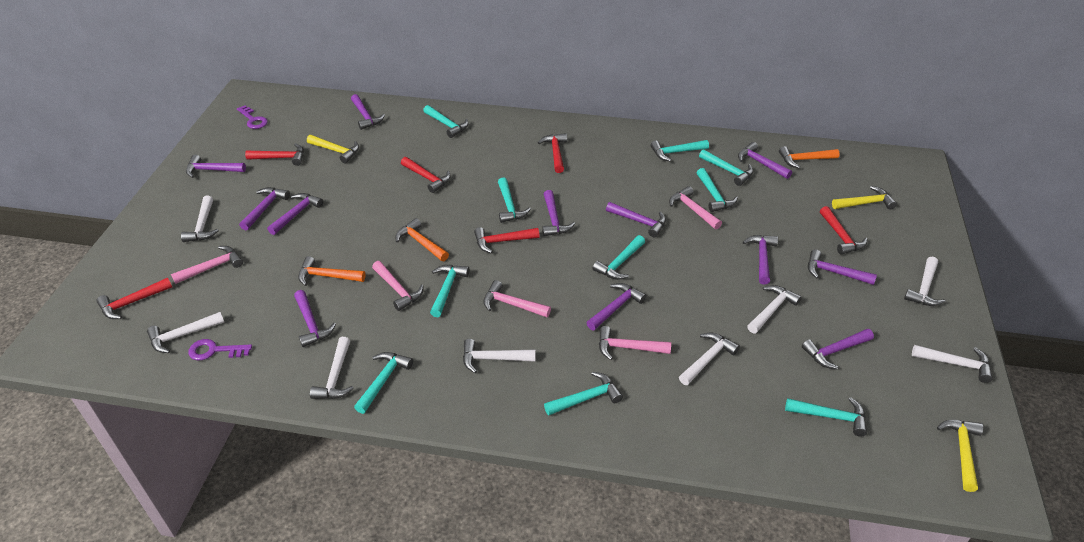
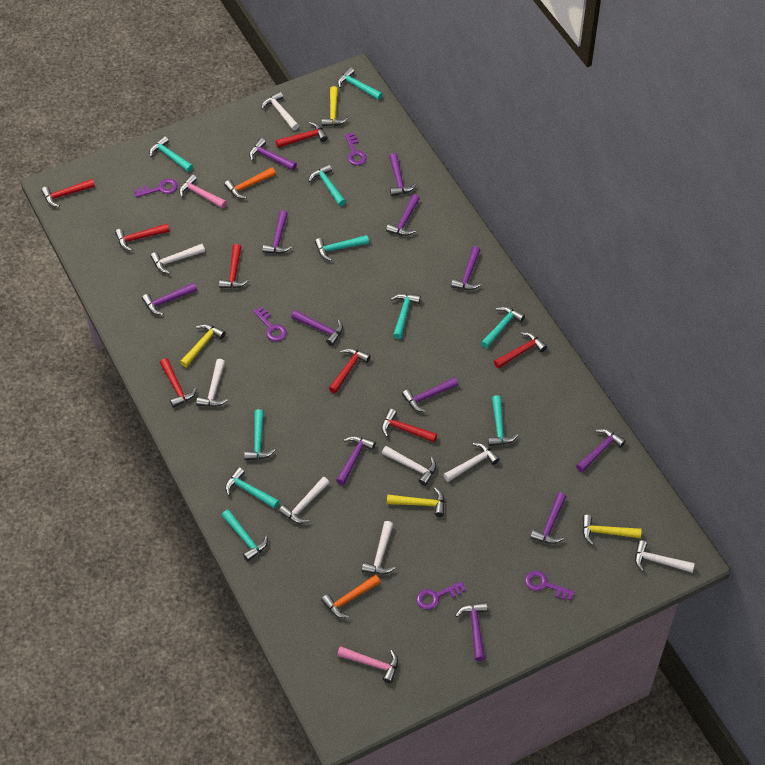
orange hammer: 3 -> 2
pink hammer: 5 -> 2
purple key: 2 -> 5
red hammer: 6 -> 8
yellow hammer: 3 -> 4

